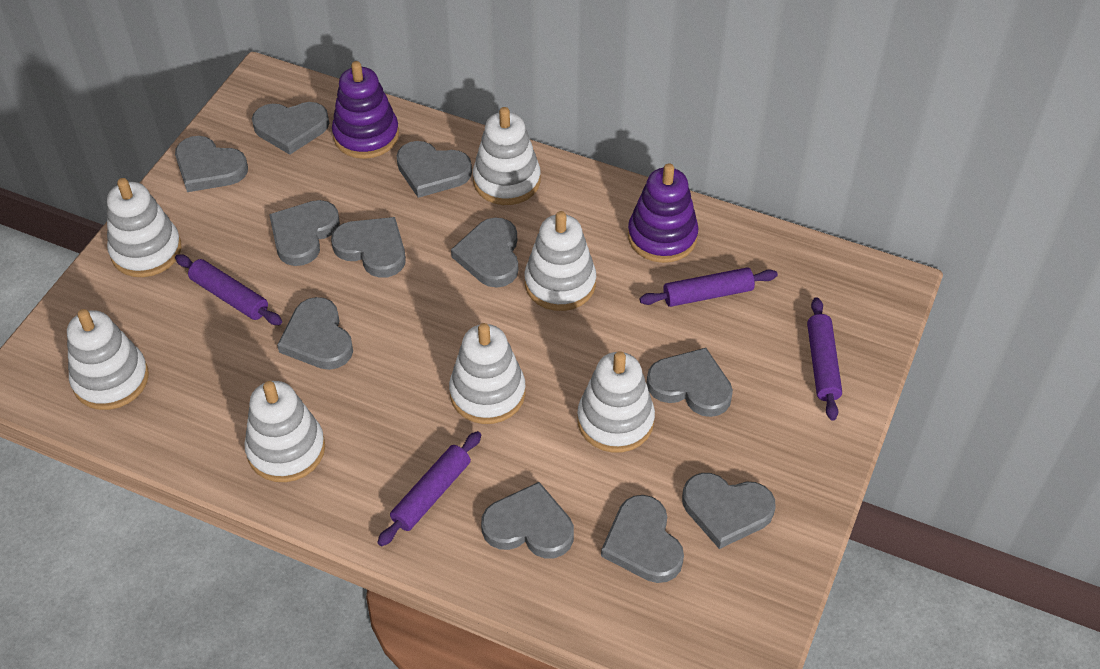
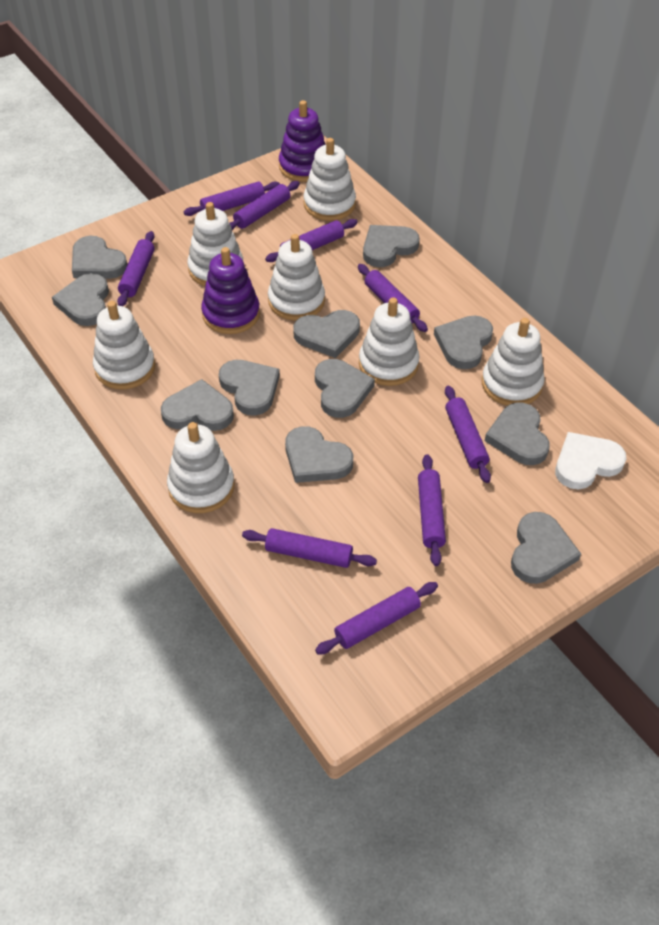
purple rolling pin: 4 -> 9
white heart: 0 -> 1

